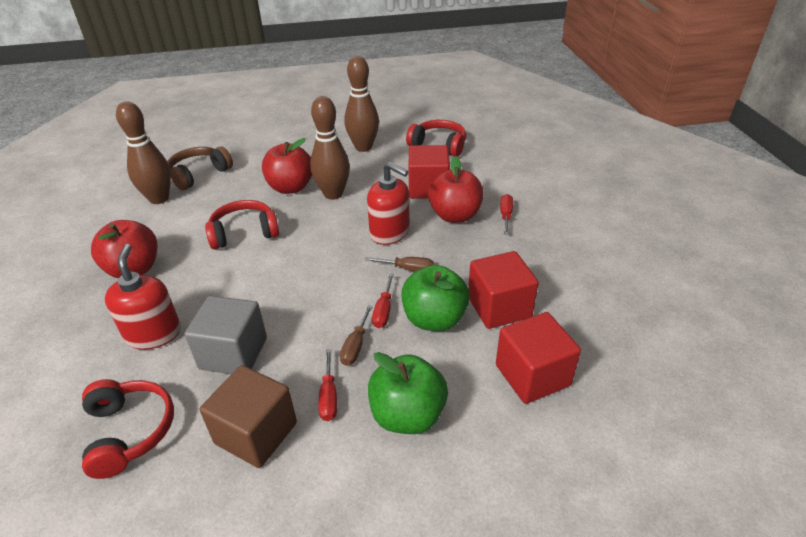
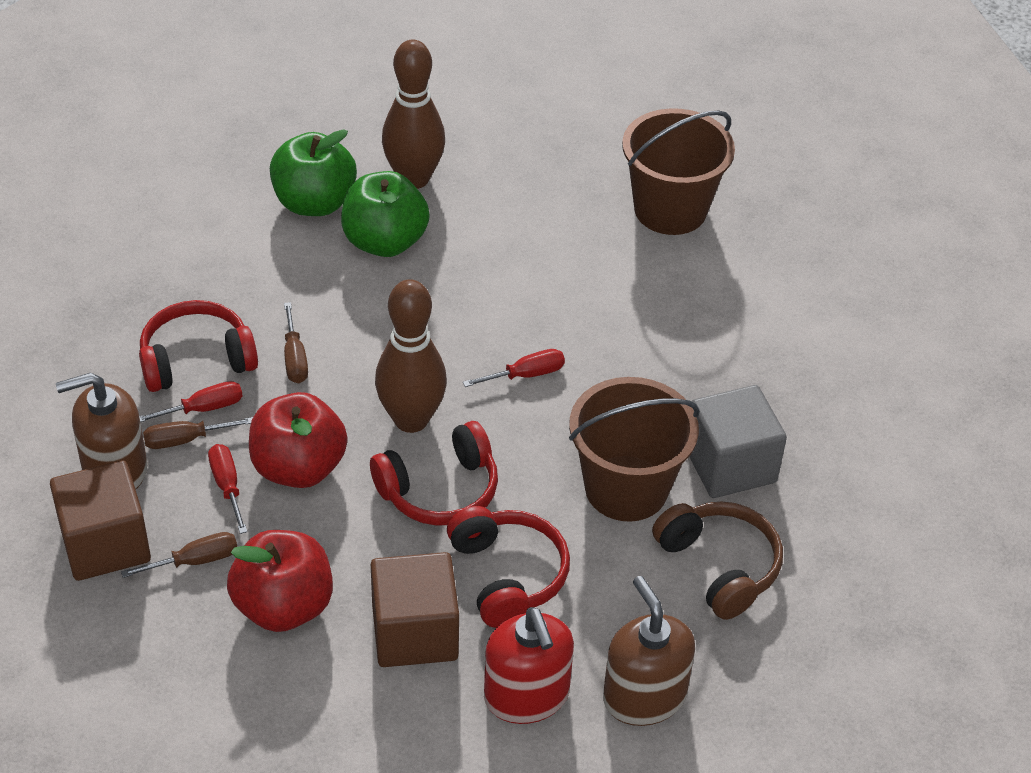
brown bowling pin: 3 -> 2
brown bucket: 0 -> 2
brown cube: 1 -> 2
brown screwdriver: 2 -> 3
brown soap dispenser: 0 -> 2
red apple: 3 -> 2
red cube: 3 -> 0
red soap dispenser: 2 -> 1

